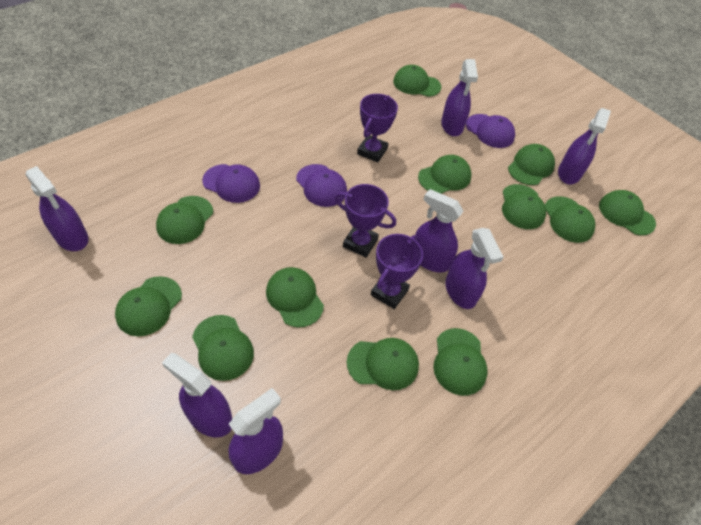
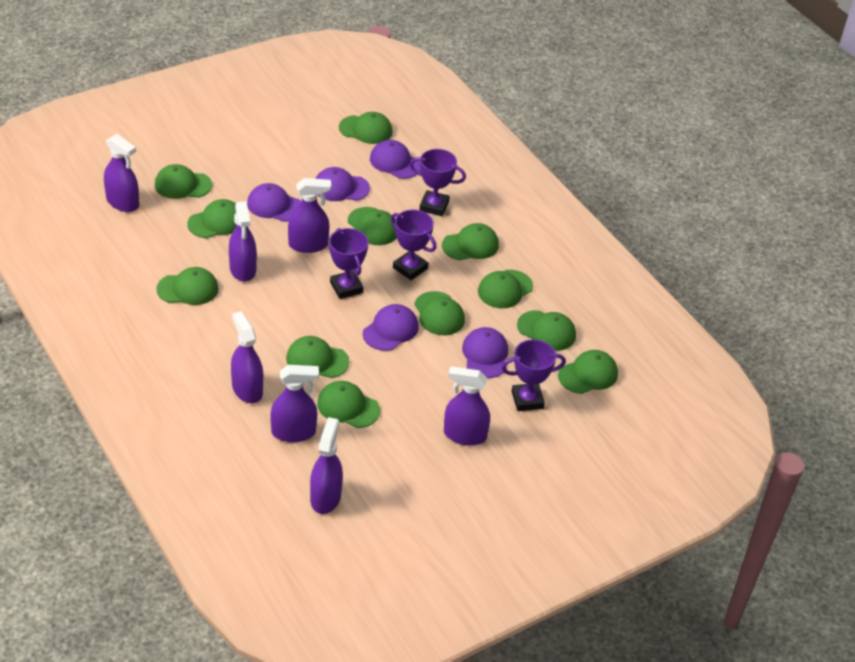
purple cap: 3 -> 5
purple trophy: 3 -> 4

